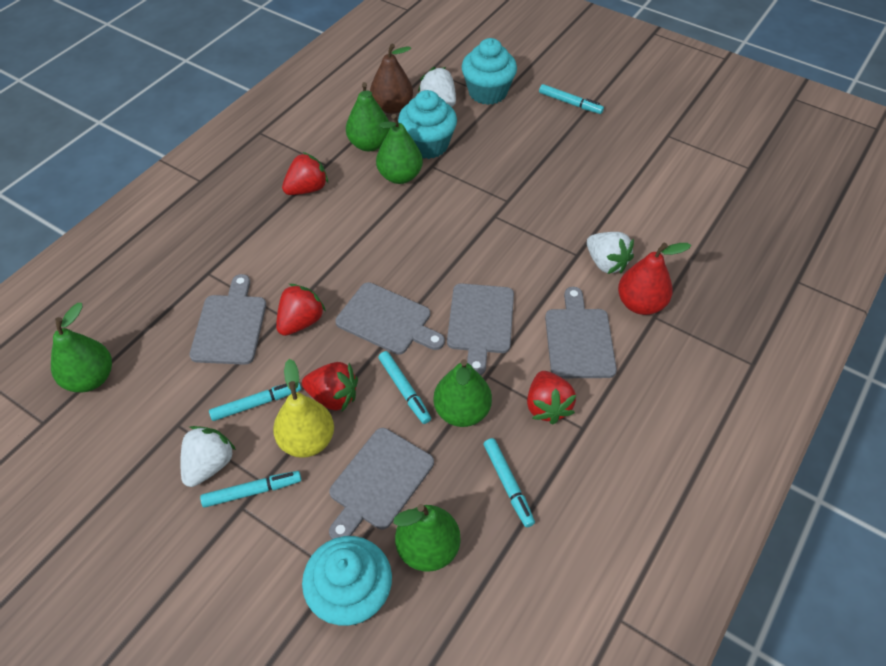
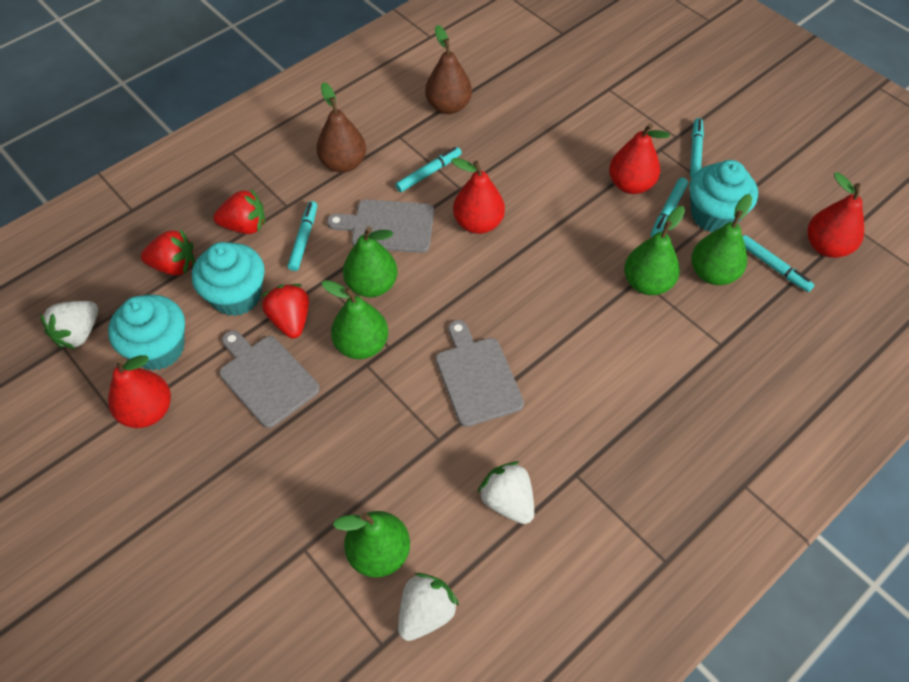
brown pear: 1 -> 2
grey cutting board: 5 -> 3
red pear: 1 -> 4
red strawberry: 4 -> 3
yellow pear: 1 -> 0

